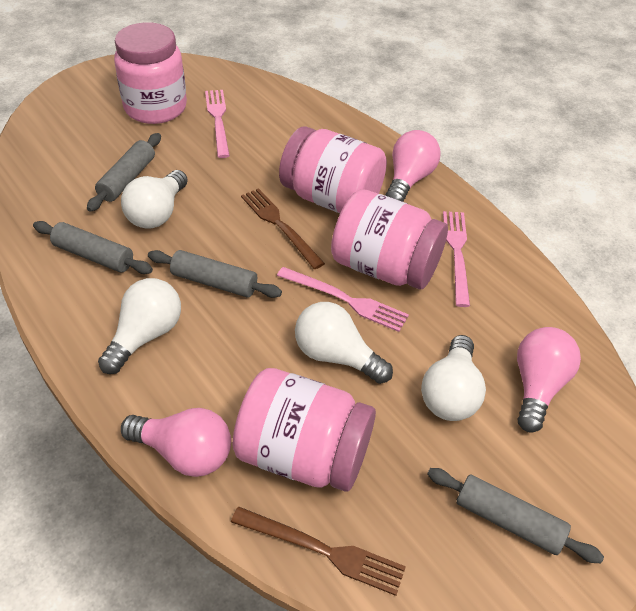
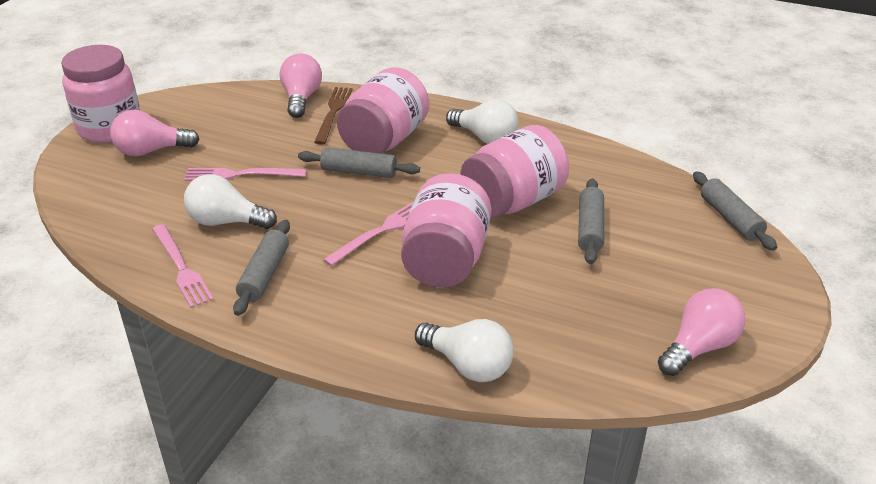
brown fork: 2 -> 1
white light bulb: 4 -> 3

